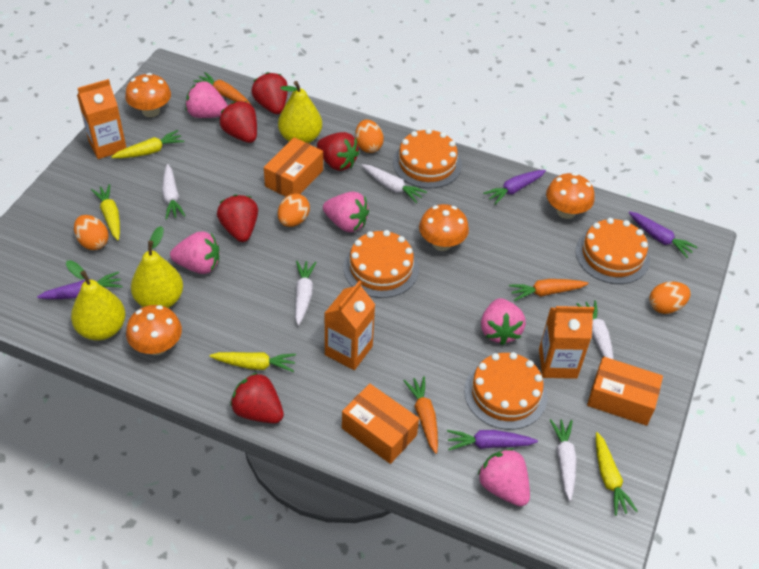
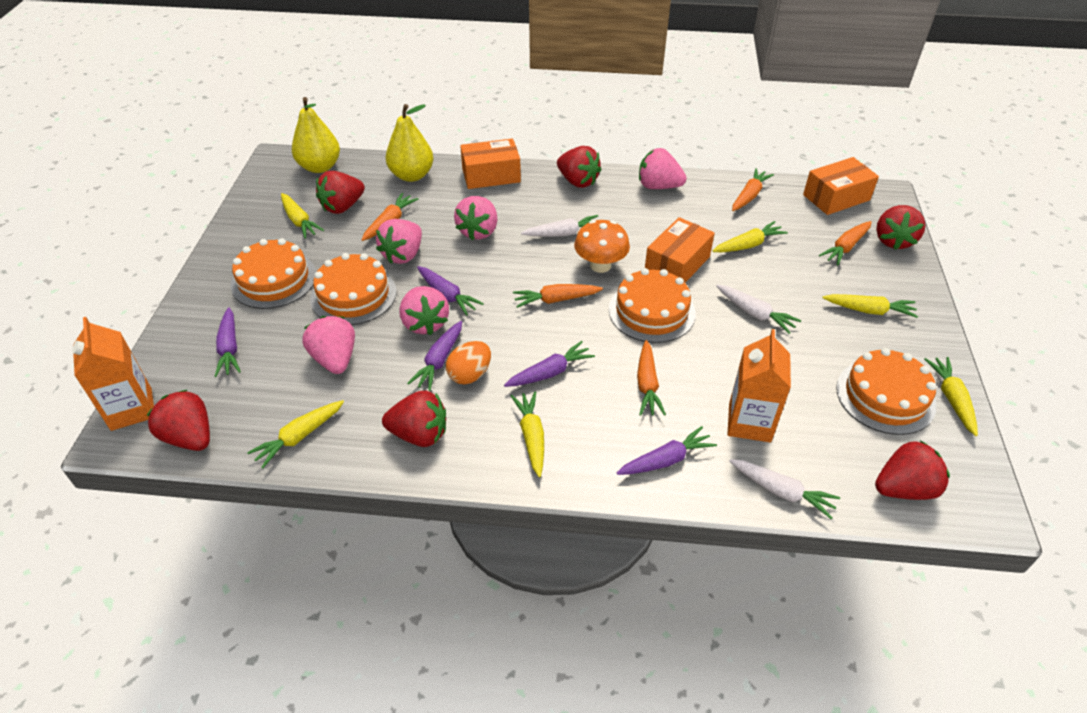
orange carrot: 3 -> 5
orange carton: 3 -> 2
orange egg: 4 -> 1
orange mushroom: 4 -> 1
purple carrot: 4 -> 5
red strawberry: 5 -> 6
white carrot: 5 -> 3
yellow carrot: 4 -> 6
yellow pear: 3 -> 2

